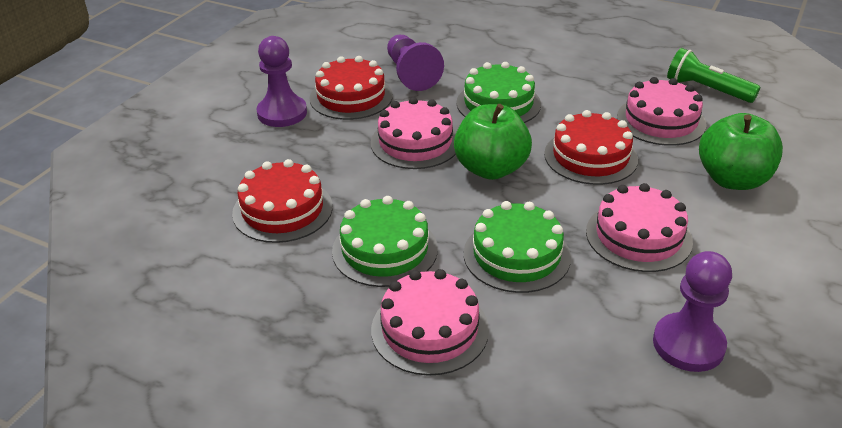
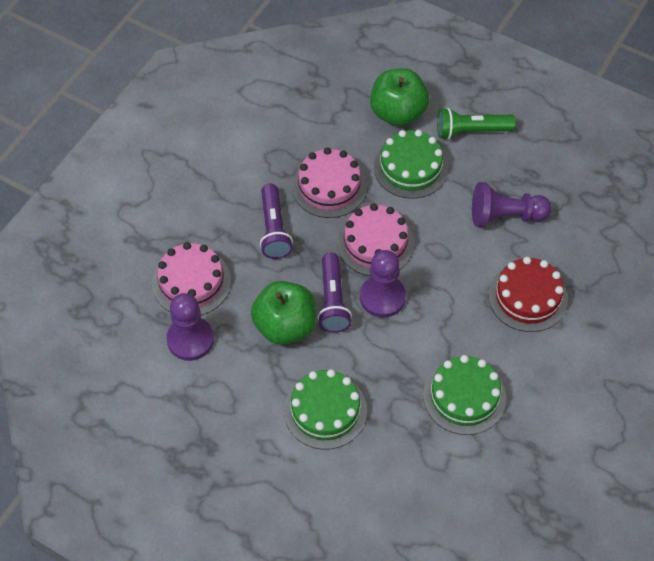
pink cake: 4 -> 3
purple flashlight: 0 -> 2
red cake: 3 -> 1

